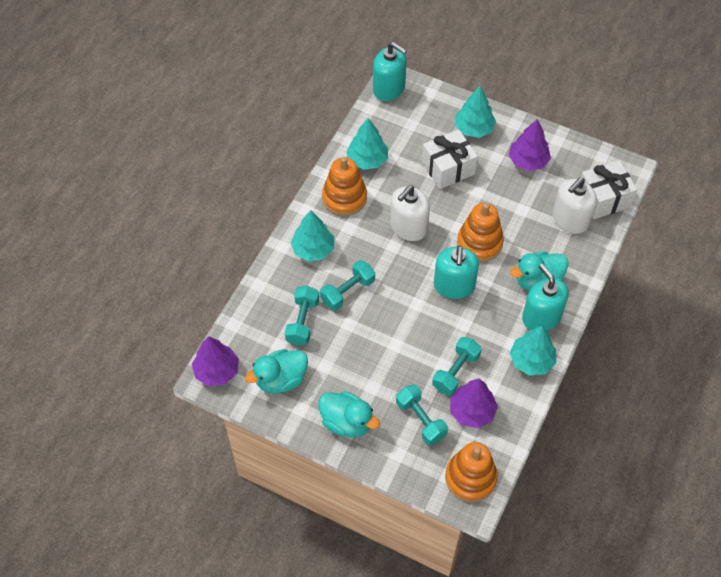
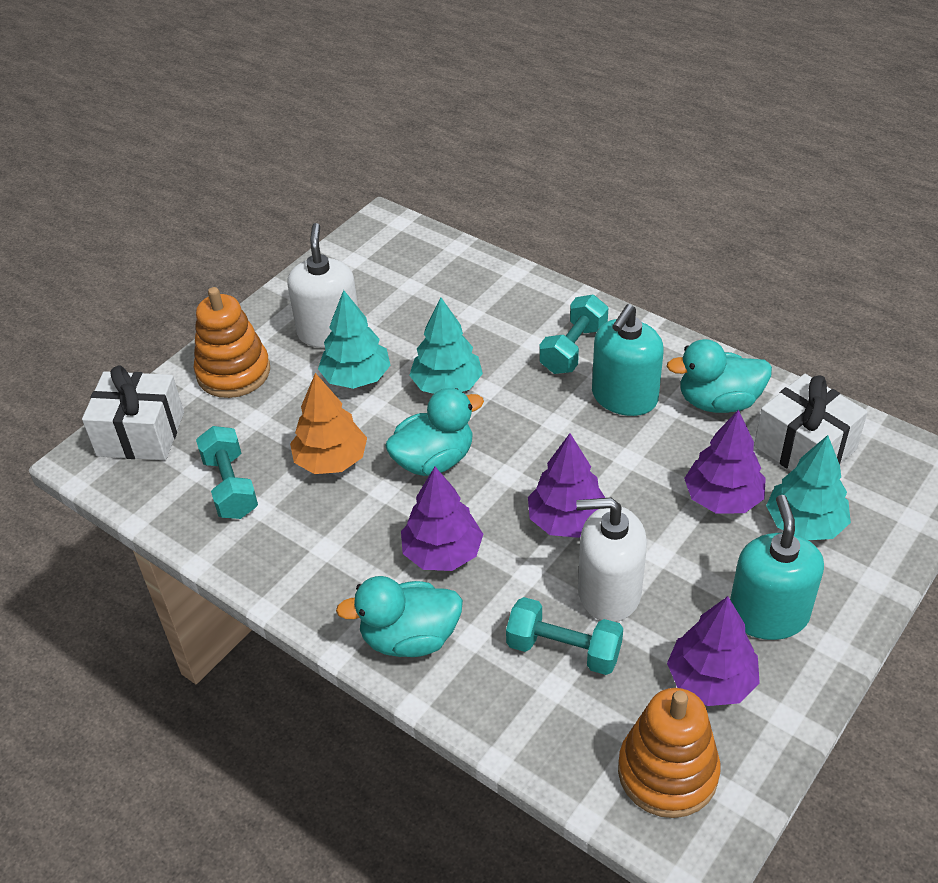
orange stacking toy: 3 -> 2
orange tree: 0 -> 1
purple tree: 3 -> 4
turquoise dumbbell: 4 -> 3
turquoise soap dispenser: 3 -> 2
turquoise tree: 4 -> 3

